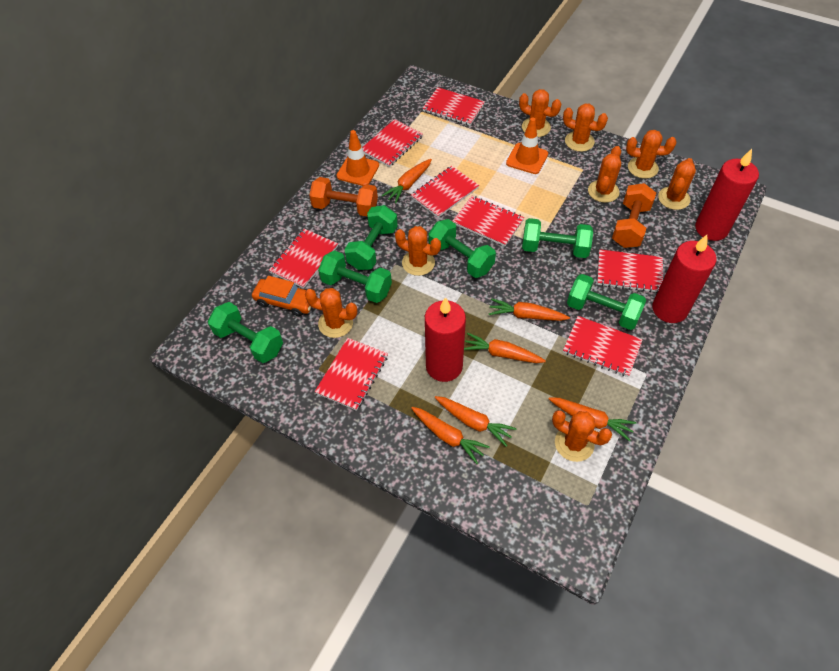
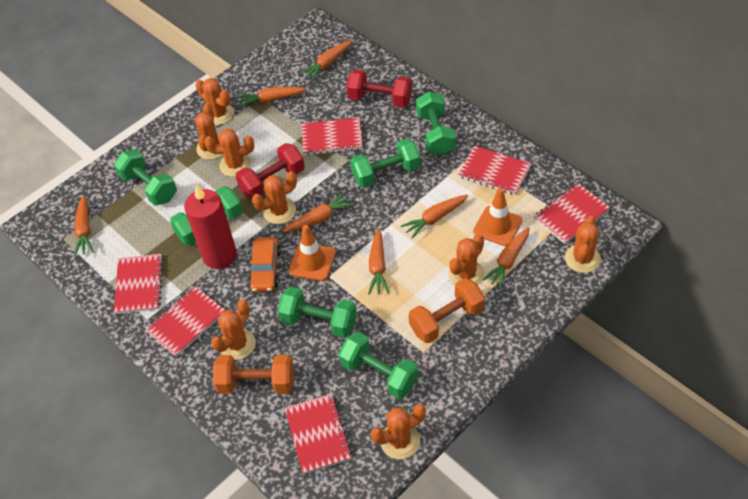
orange carrot: 6 -> 7
red candle: 3 -> 1
red dumbbell: 0 -> 2
red notebook: 8 -> 6

